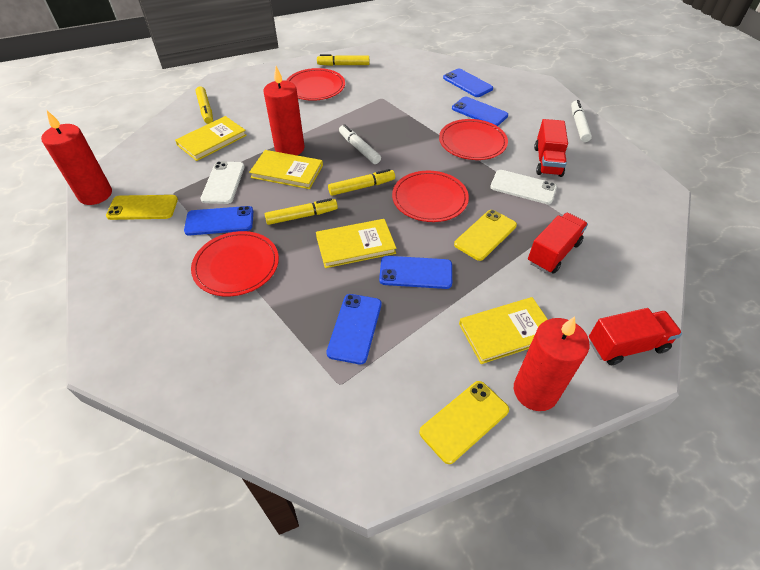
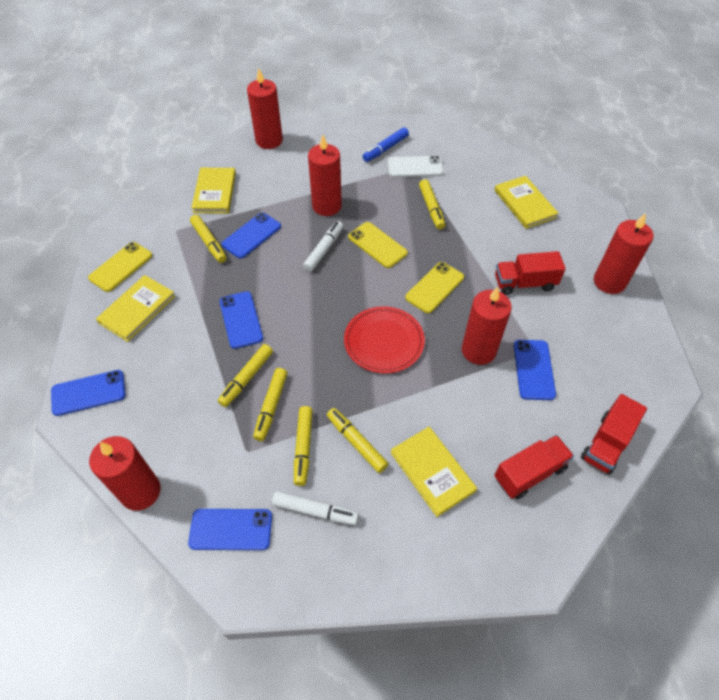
blue marker: 0 -> 1
red candle: 3 -> 5
red plate: 4 -> 1
white phone: 2 -> 1
yellow marker: 4 -> 6

